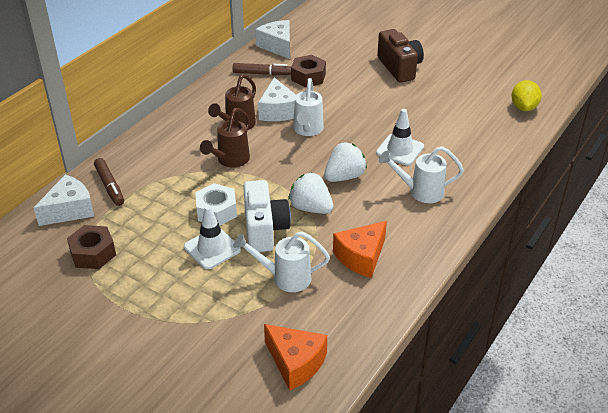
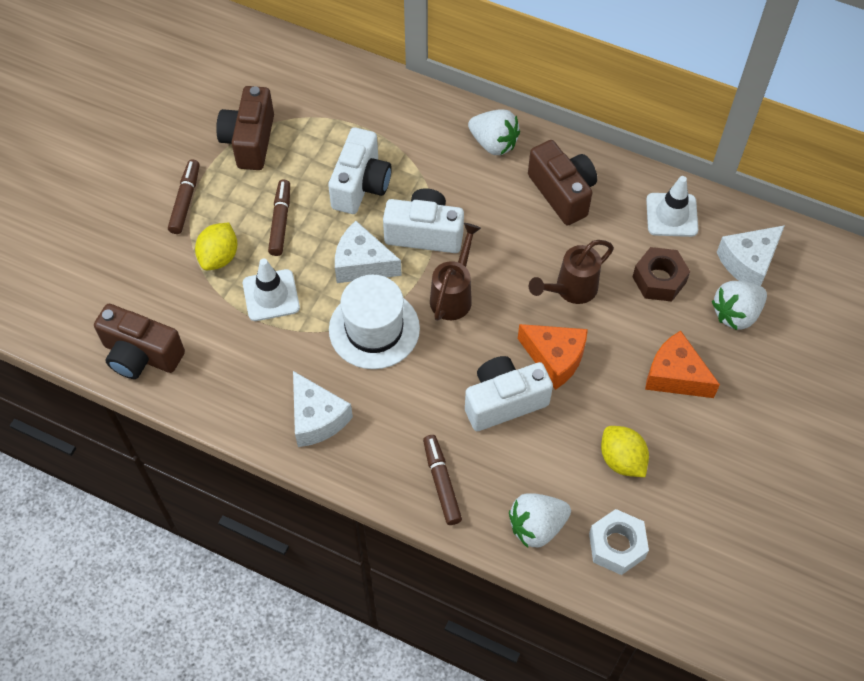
brown camera: 1 -> 3
brown marker: 2 -> 3
brown nut: 2 -> 1
white camera: 1 -> 3
white hat: 0 -> 1
white strawberry: 2 -> 3
white watering can: 3 -> 0
yellow lemon: 1 -> 2

